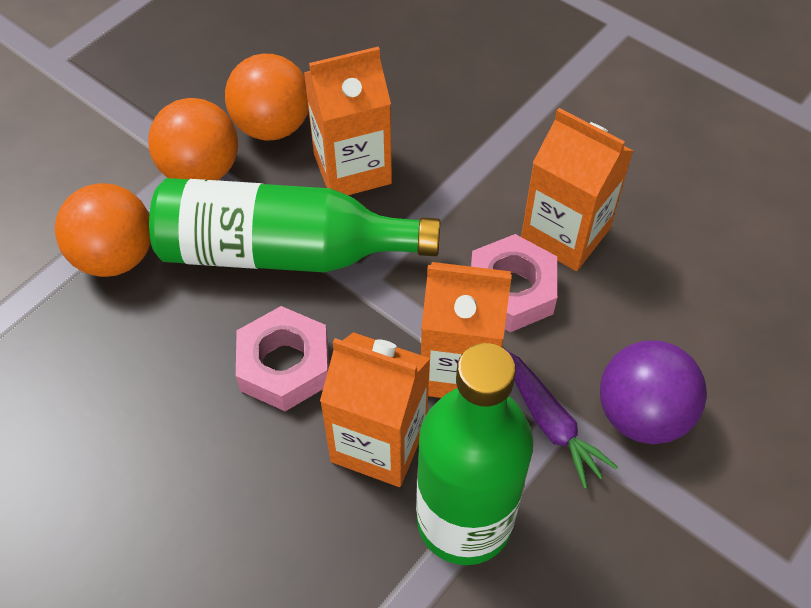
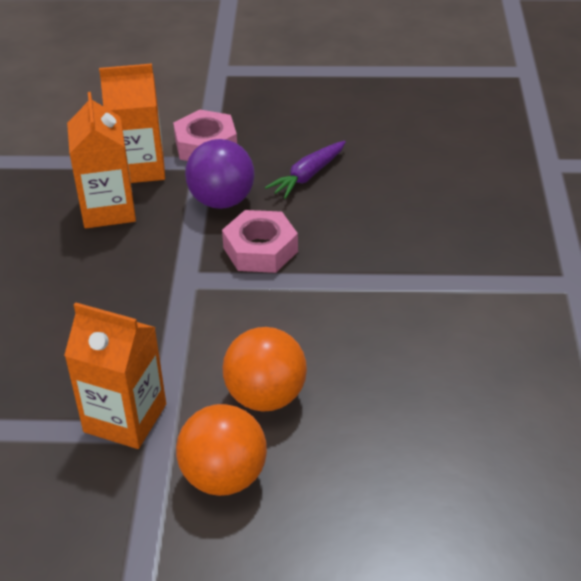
green bottle: 2 -> 0
orange ball: 3 -> 2
orange carton: 4 -> 3

